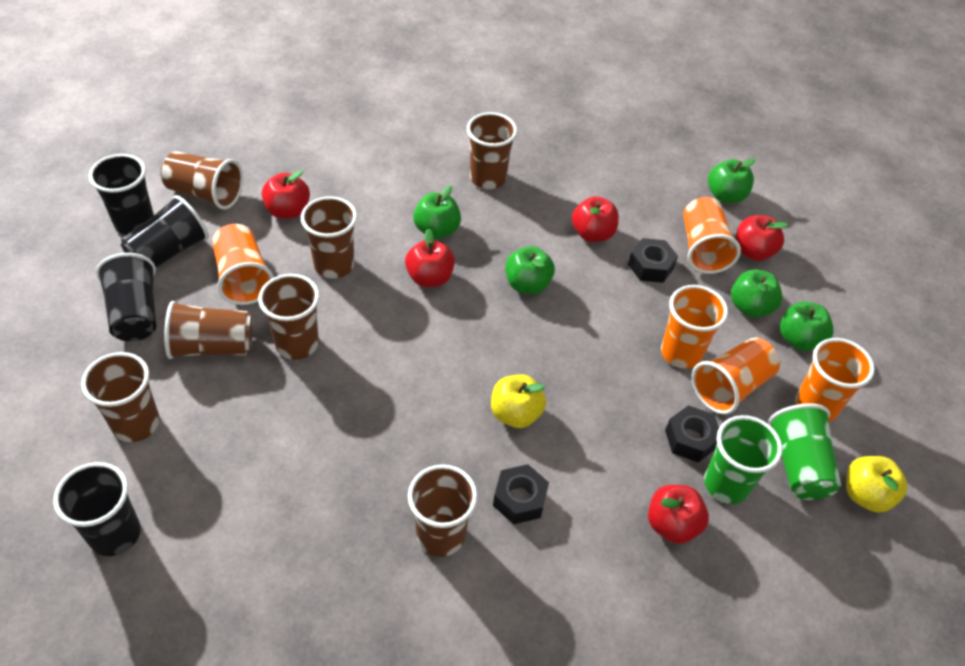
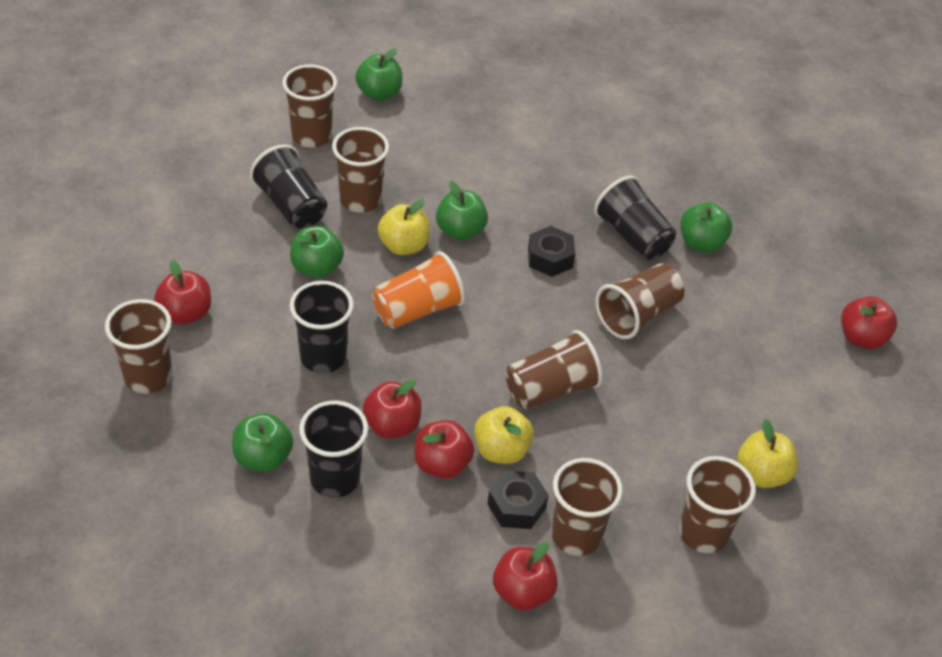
black nut: 3 -> 2
green cup: 2 -> 0
orange cup: 5 -> 1
yellow apple: 2 -> 3

